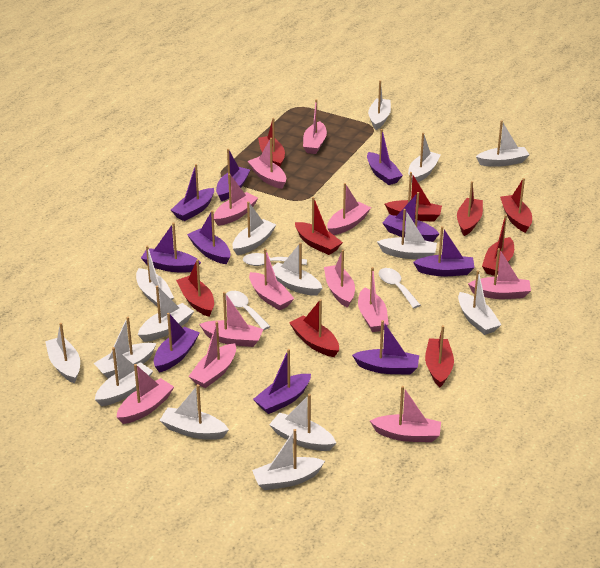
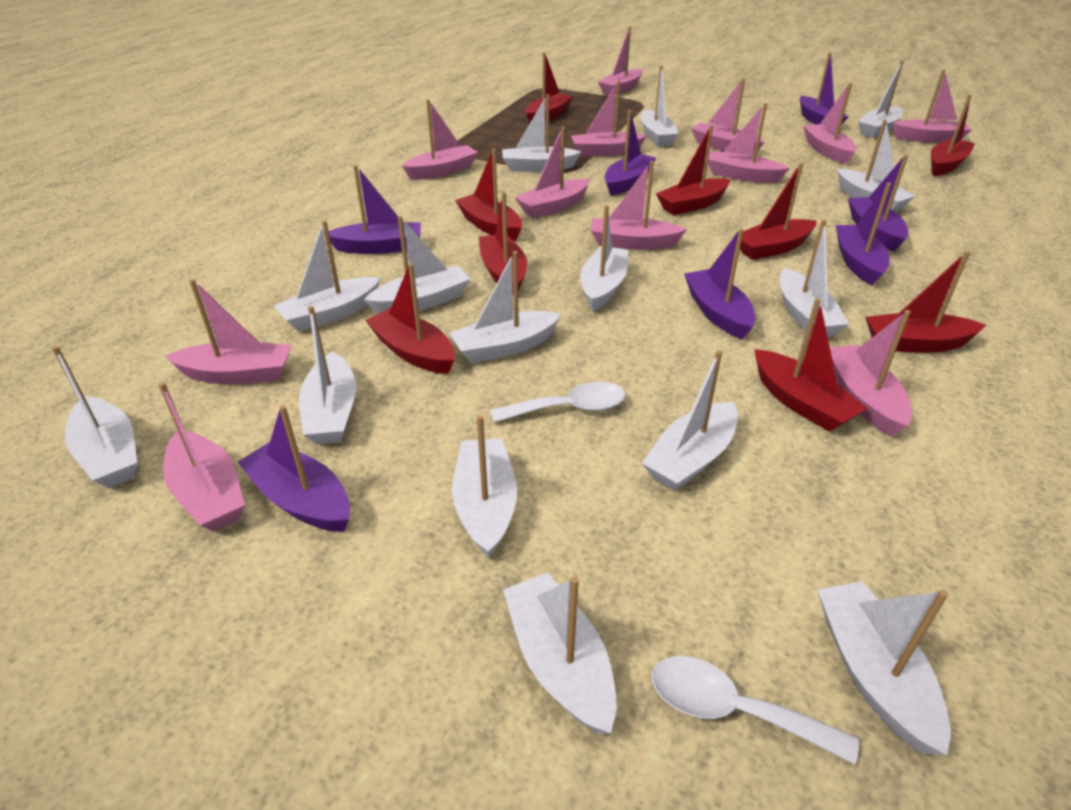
purple boat: 10 -> 7
white spoon: 3 -> 2

